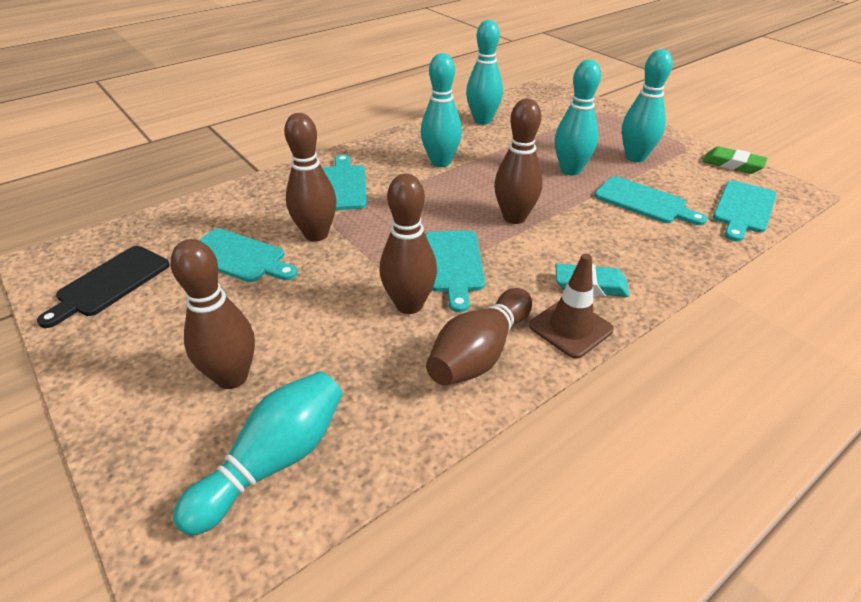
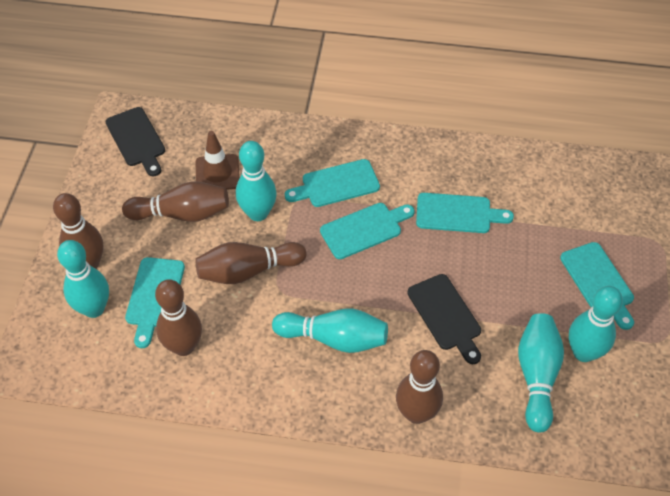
black cutting board: 1 -> 2
green eraser: 1 -> 0
turquoise eraser: 1 -> 0

